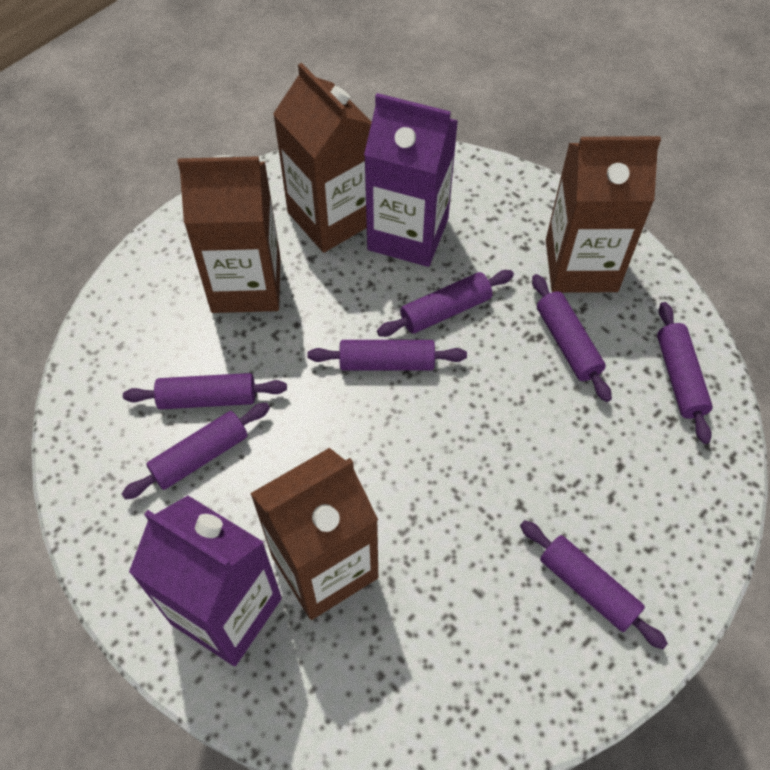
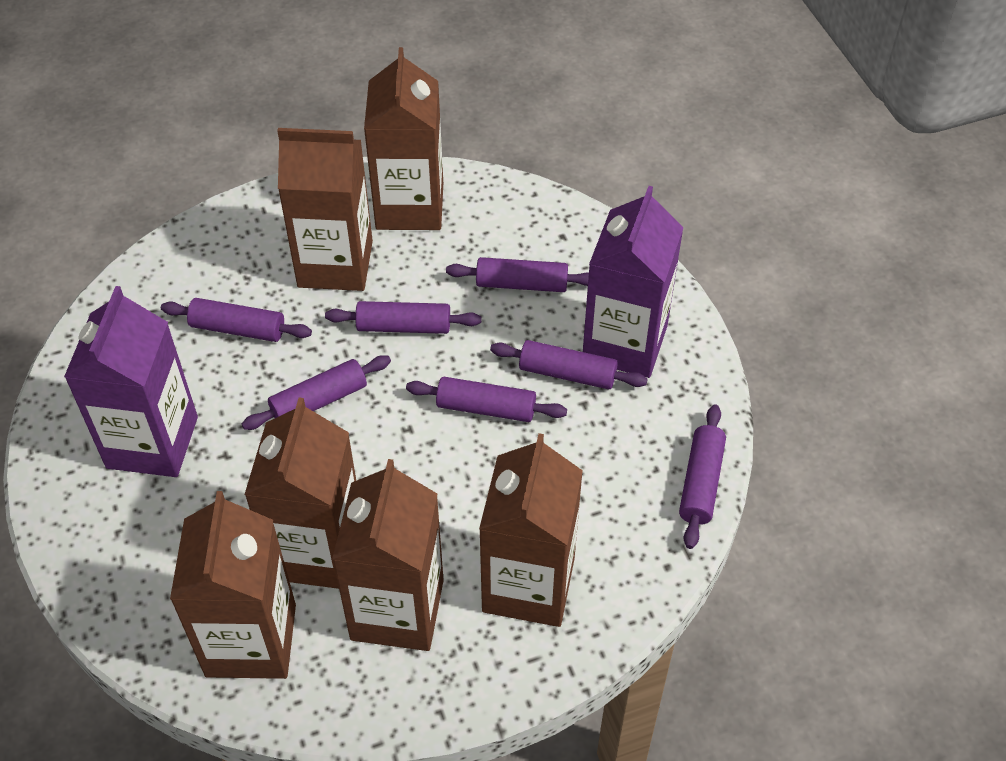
brown carton: 4 -> 6

